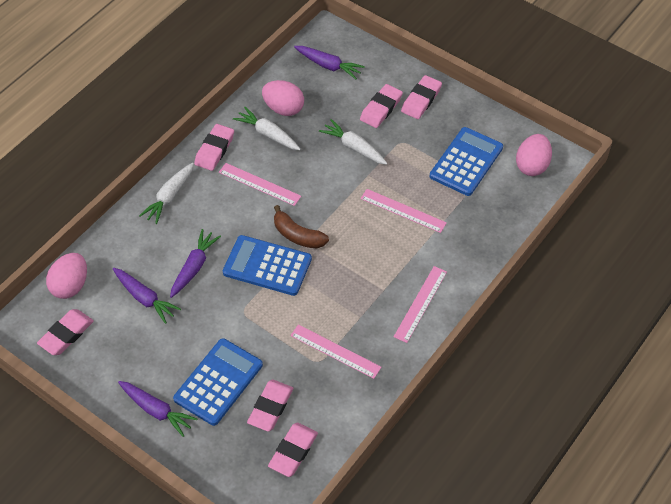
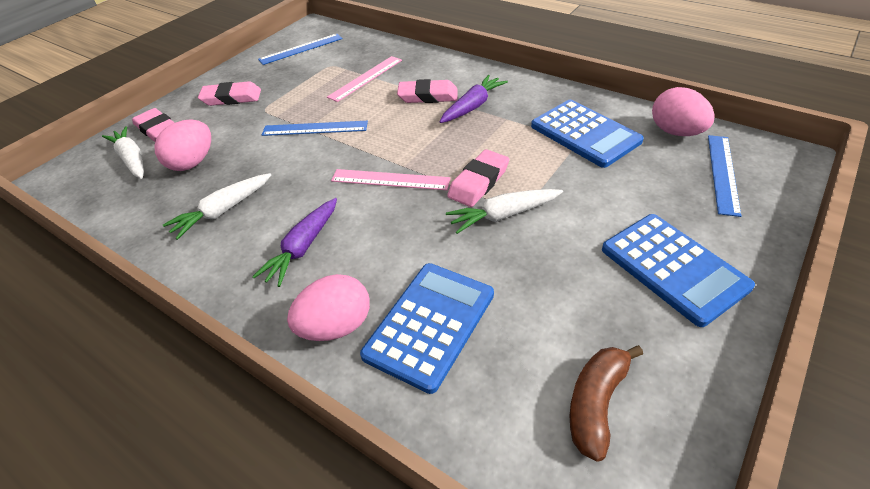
blue ruler: 0 -> 3
pink eraser: 6 -> 4
pink ruler: 4 -> 2
purple carrot: 4 -> 2

